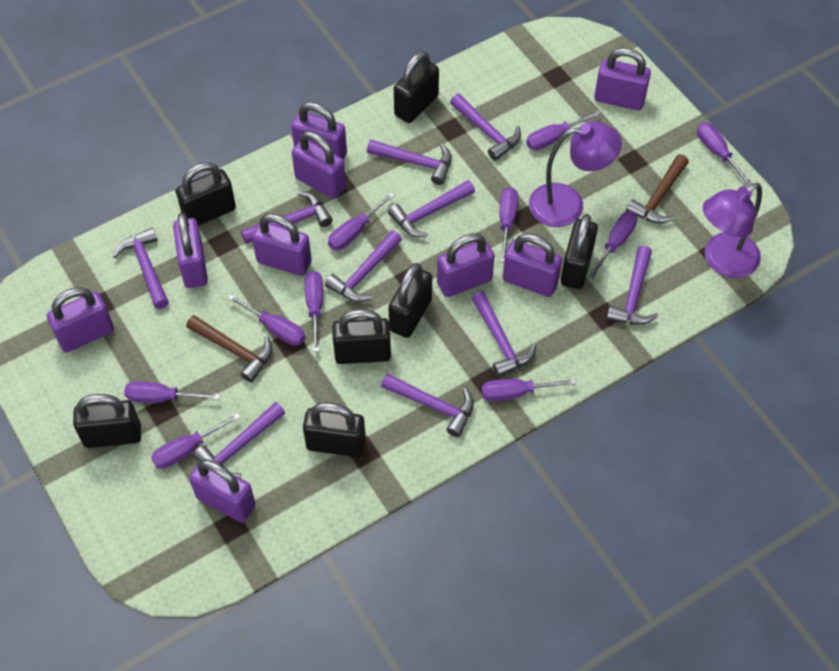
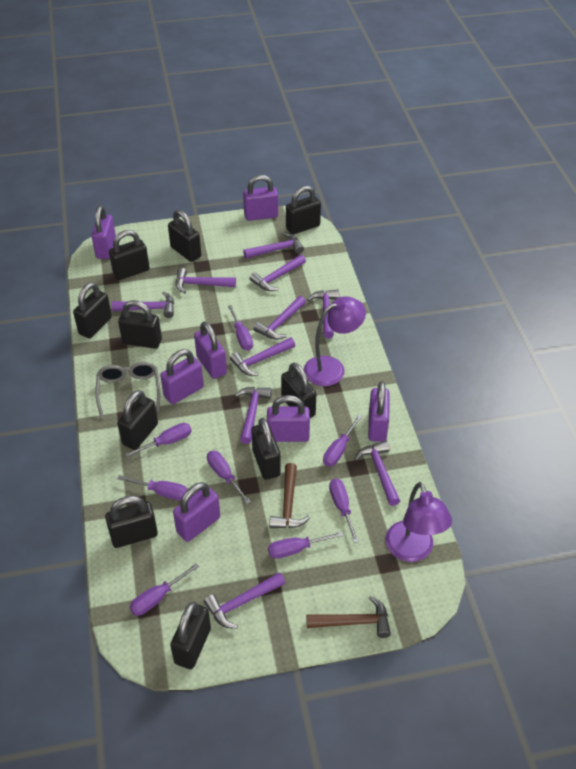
black padlock: 7 -> 10
grey glasses: 0 -> 1
purple padlock: 9 -> 7
purple screwdriver: 10 -> 8

